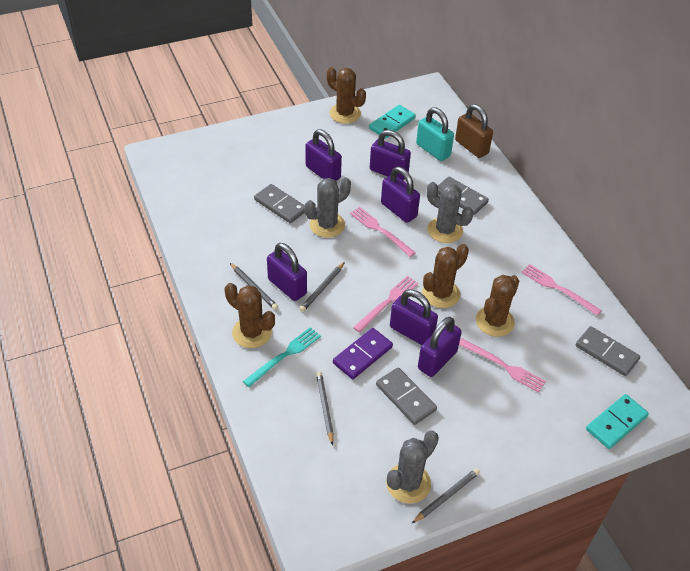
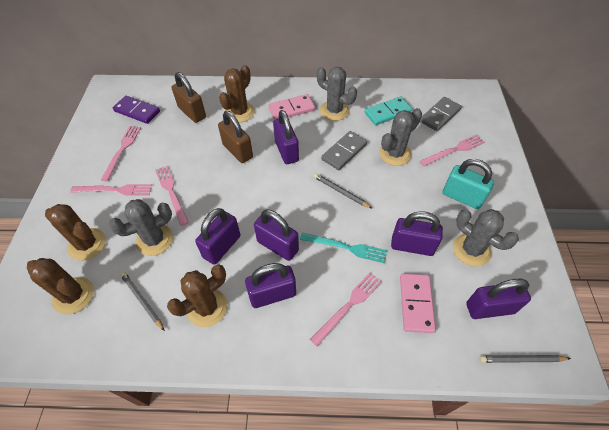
brown padlock: 1 -> 2
grey cactus: 3 -> 4
grey domino: 4 -> 2
grey pencil: 4 -> 3
pink domino: 0 -> 2
pink fork: 4 -> 5
turquoise domino: 2 -> 1

